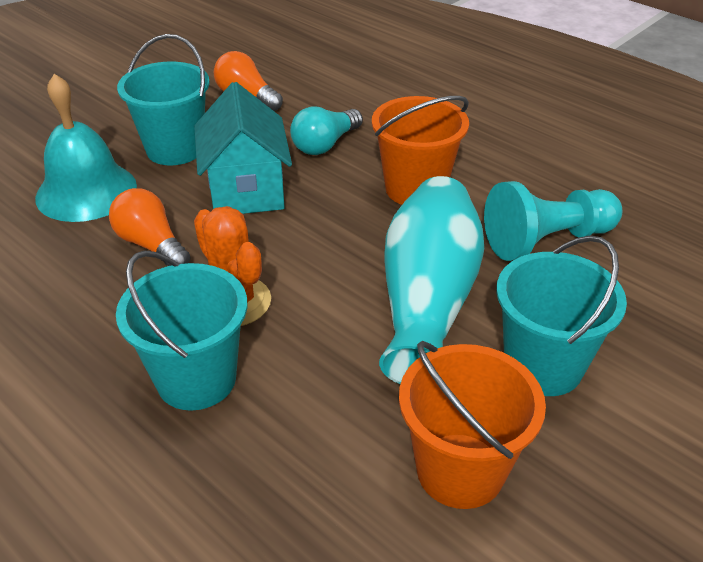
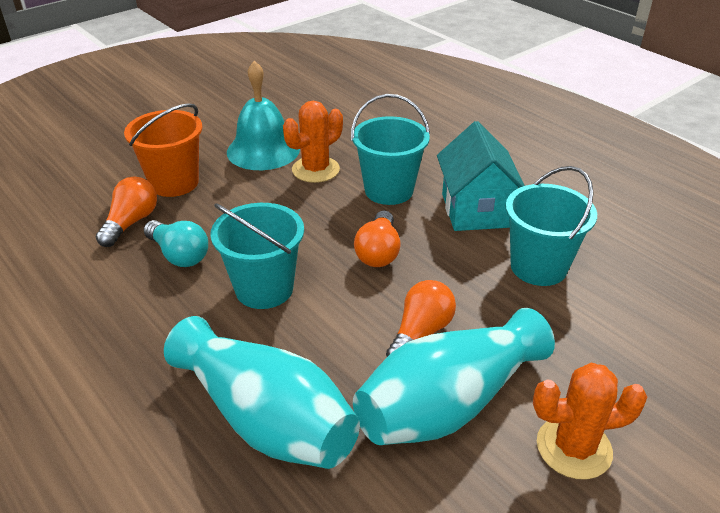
orange bucket: 2 -> 1
orange cactus: 1 -> 2
orange light bulb: 2 -> 3
turquoise pawn: 1 -> 0
turquoise vase: 1 -> 2

